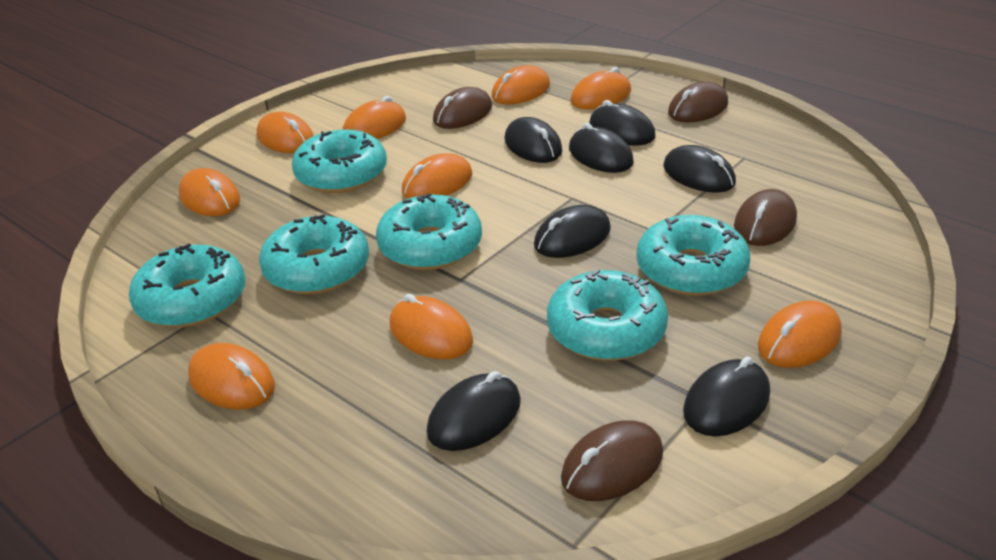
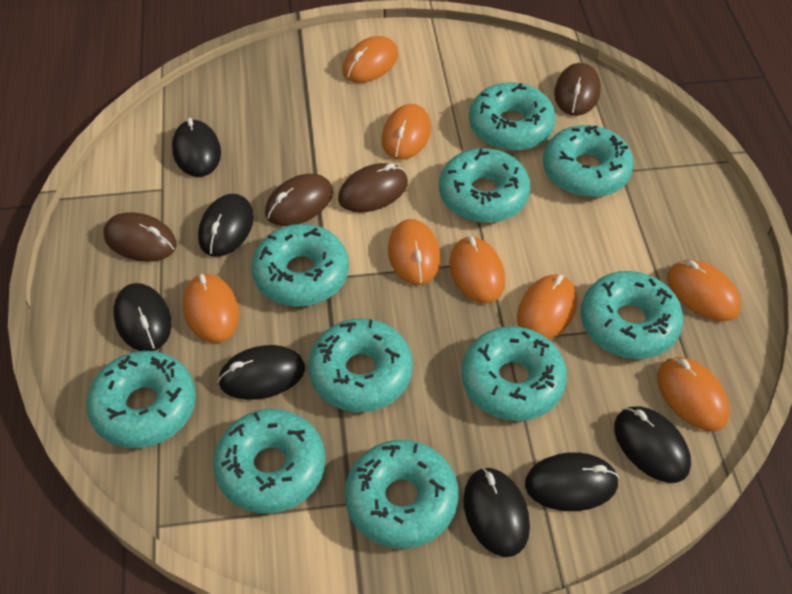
orange mouse: 9 -> 8
turquoise donut: 6 -> 10

